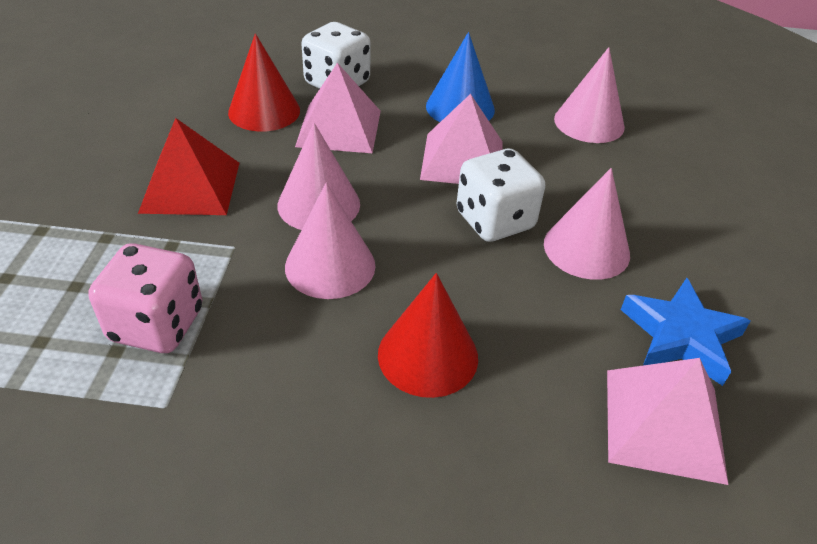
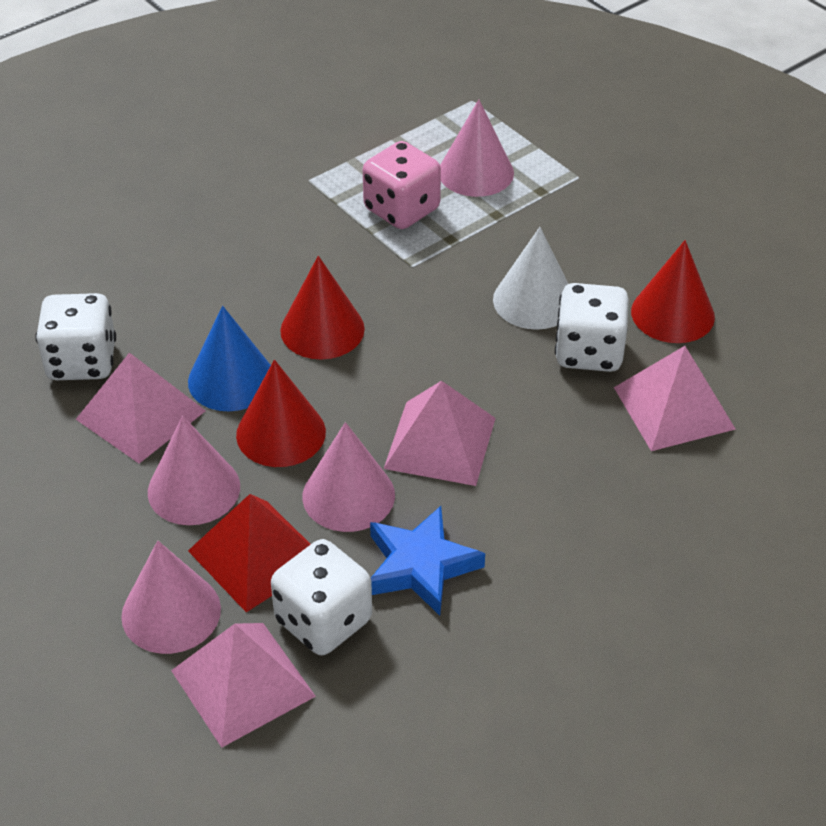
pink pyramid: 3 -> 4
red cone: 2 -> 3
white cone: 0 -> 1
white dice: 2 -> 3

